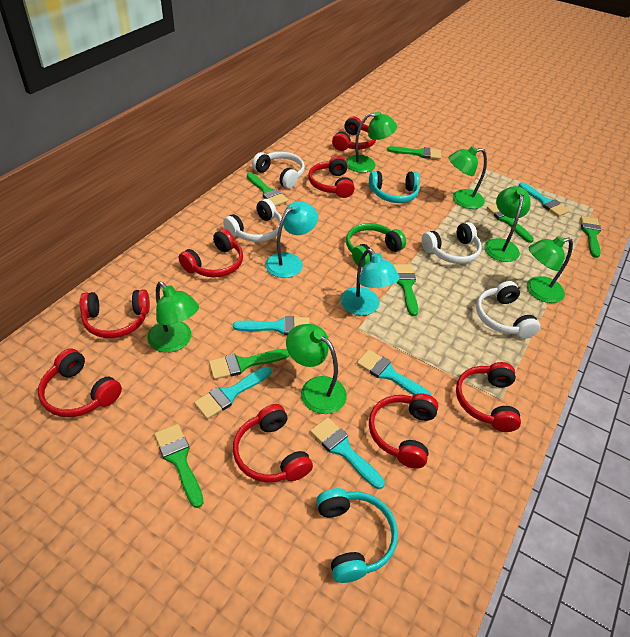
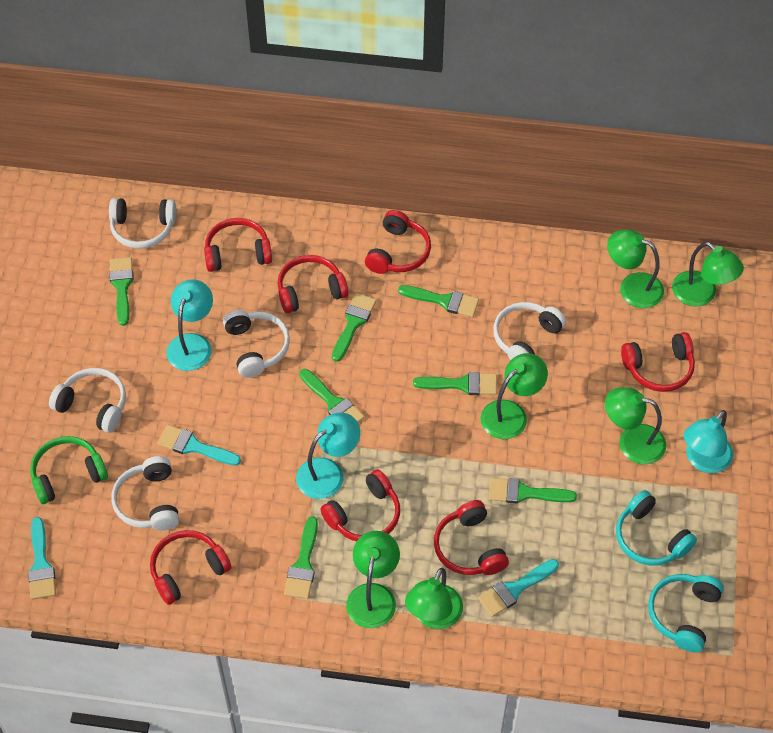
red headphones: 8 -> 7
turquoise brush: 5 -> 3
turquoise lamp: 2 -> 3
white headphones: 4 -> 5

